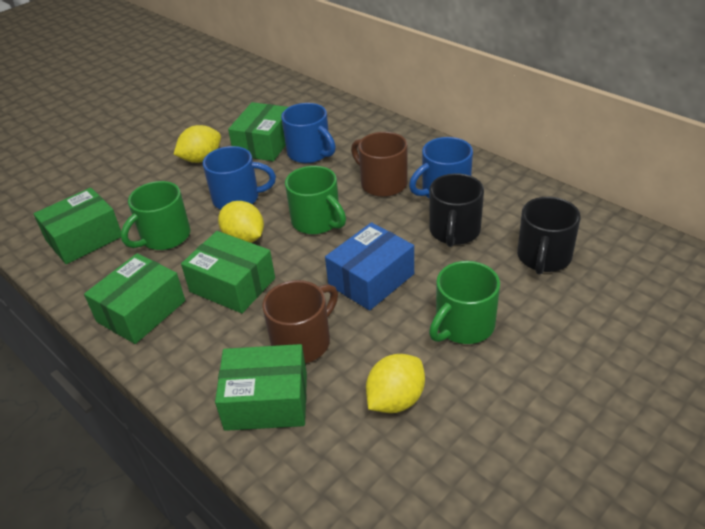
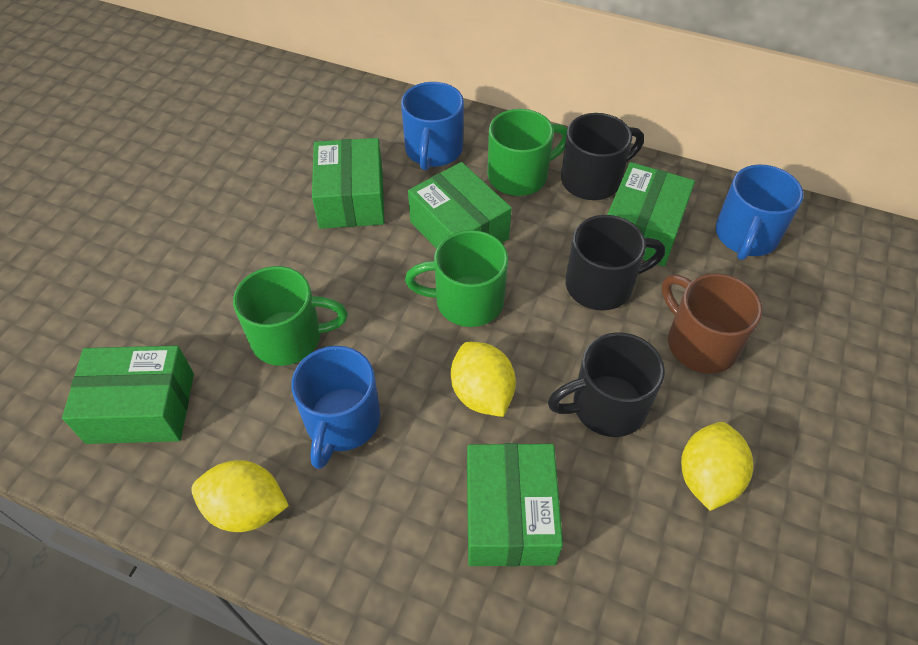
black mug: 2 -> 3
blue box: 1 -> 0
brown mug: 2 -> 1

